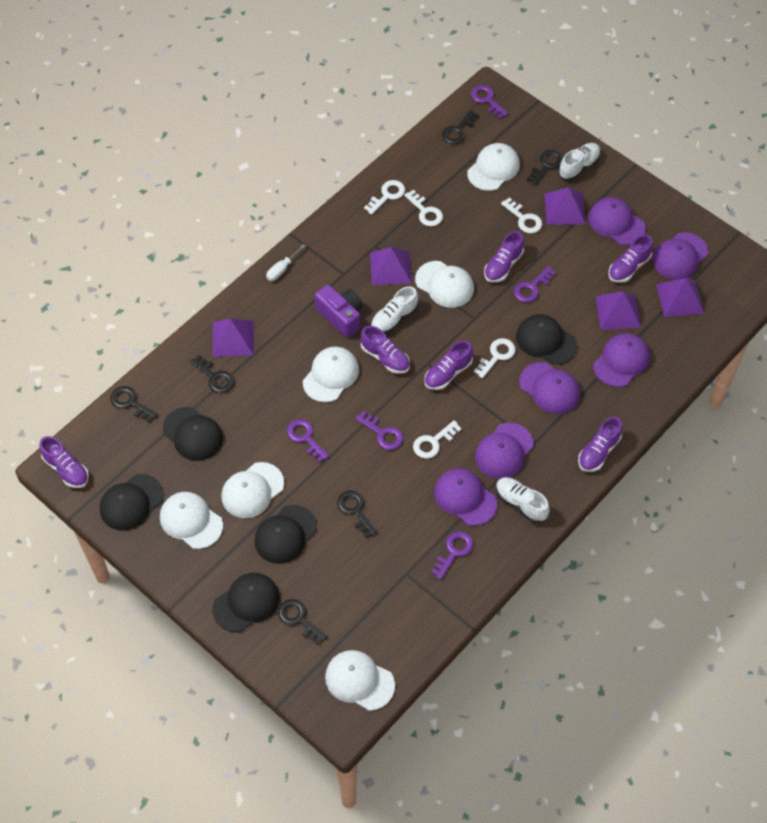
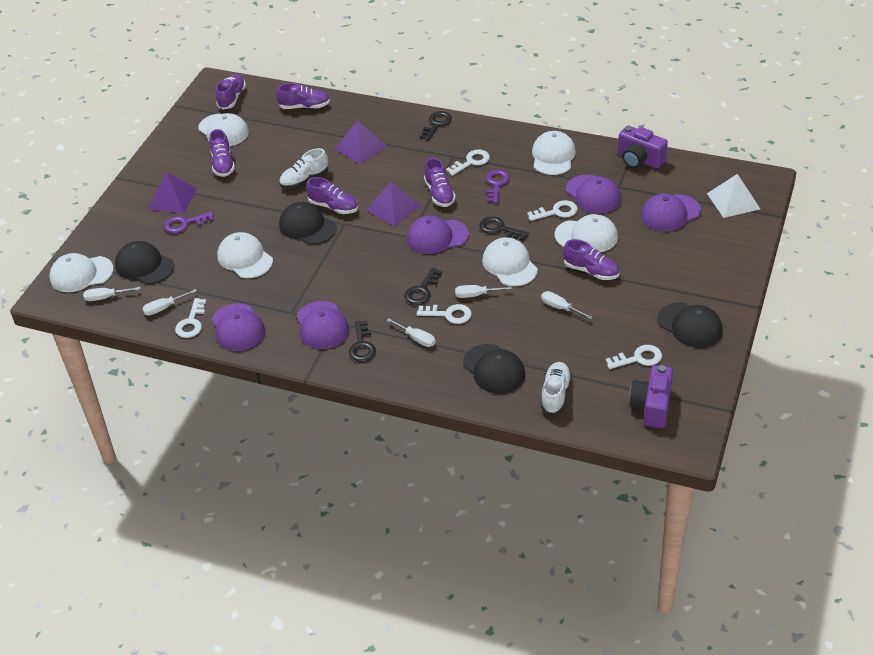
black cap: 5 -> 4
black key: 6 -> 4
purple camera: 1 -> 2
purple cap: 6 -> 5
purple key: 5 -> 2
purple pyramid: 5 -> 3
white pyramid: 0 -> 1
white screwdriver: 1 -> 5
white shoe: 3 -> 2

